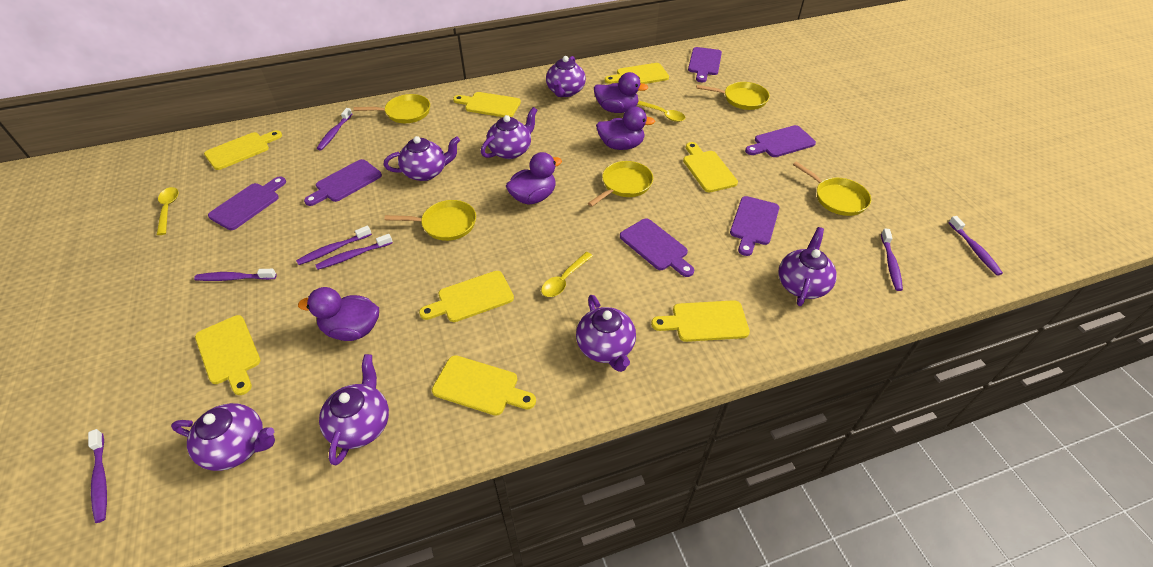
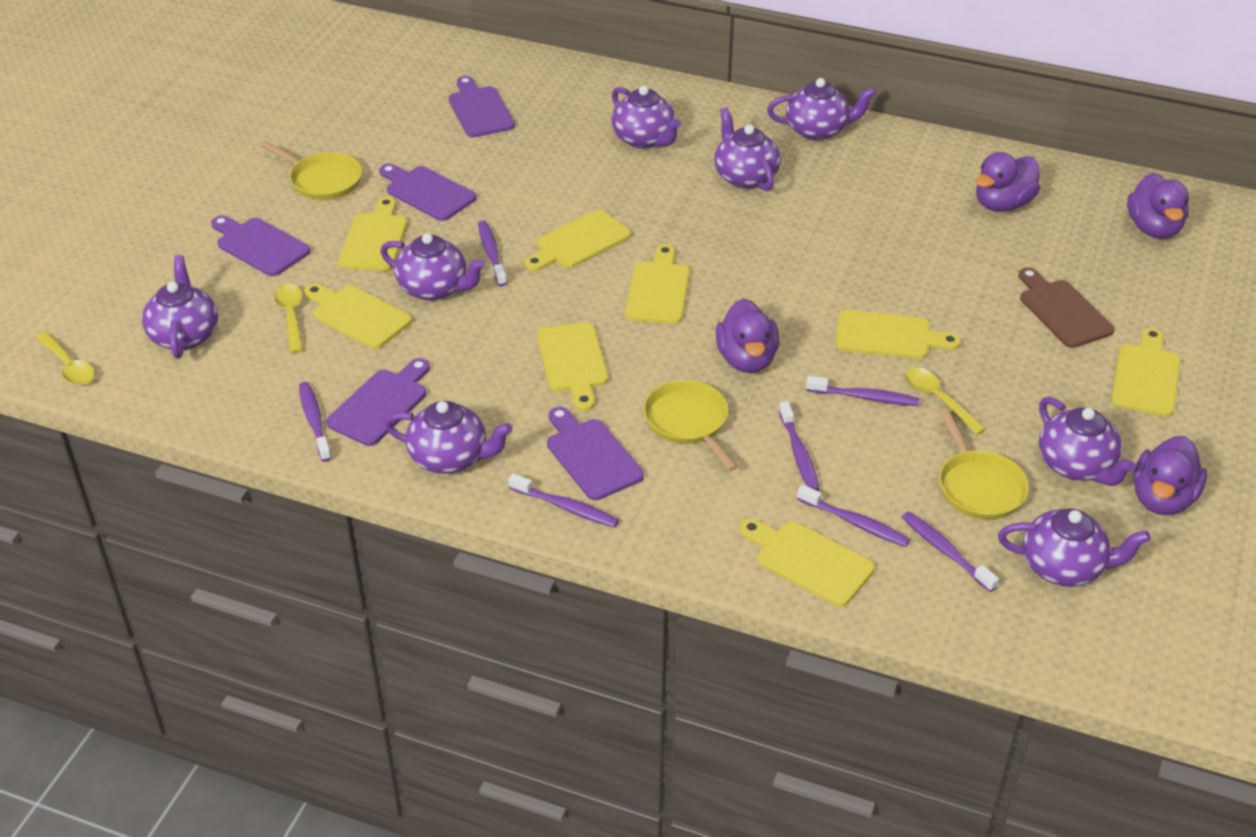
brown cutting board: 0 -> 1
purple cutting board: 6 -> 5
purple teapot: 7 -> 8
yellow pan: 5 -> 3

